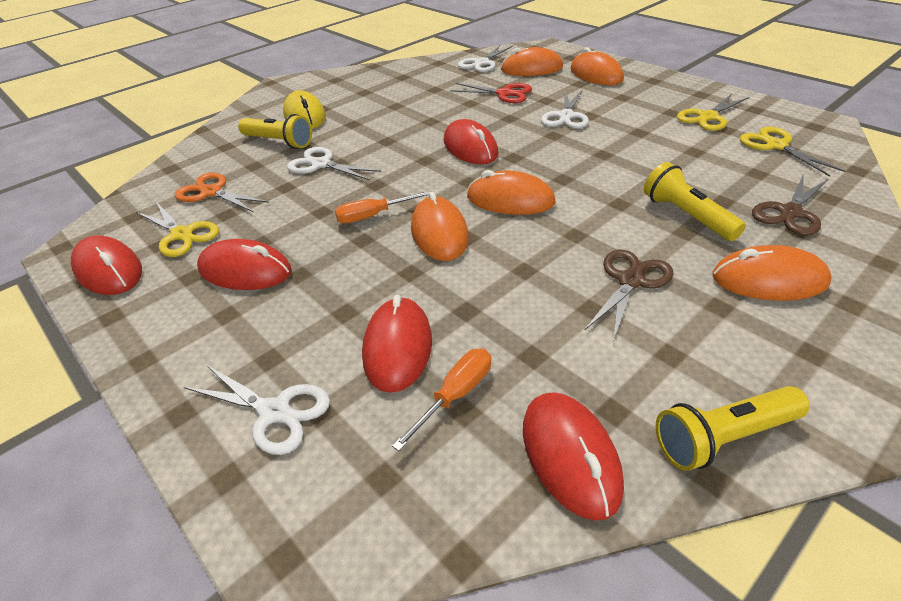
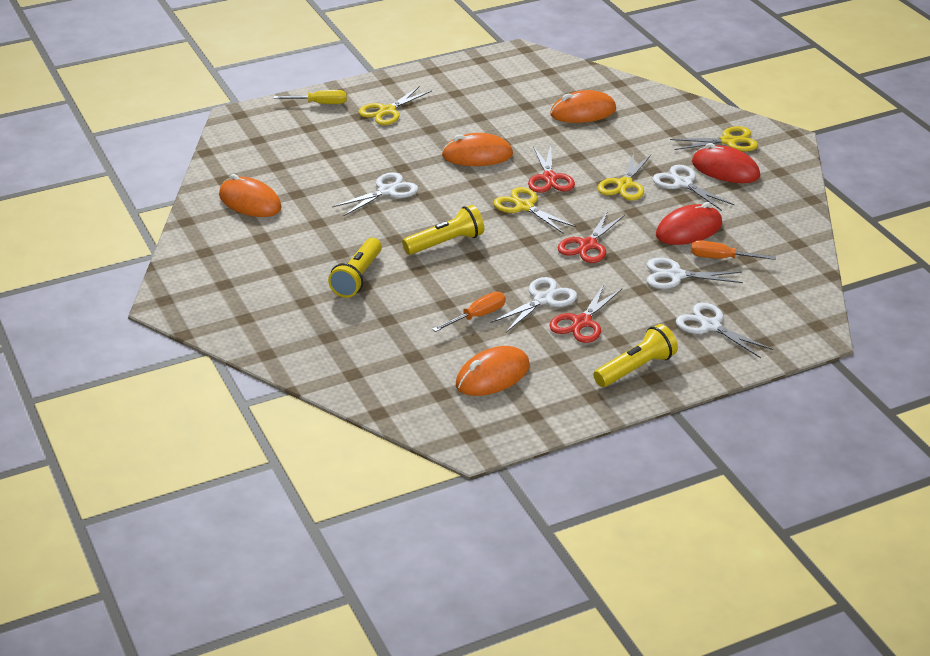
brown scissors: 2 -> 0
orange mouse: 5 -> 4
orange scissors: 1 -> 0
red mouse: 5 -> 2
red scissors: 1 -> 3
white scissors: 4 -> 5
yellow mouse: 1 -> 0
yellow scissors: 3 -> 4
yellow screwdriver: 0 -> 1

